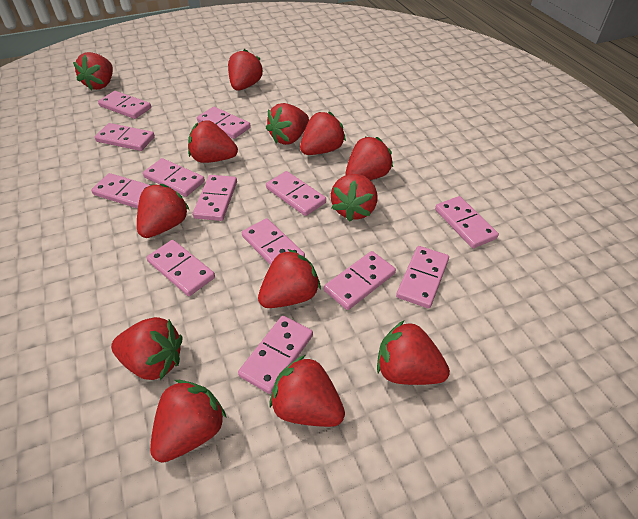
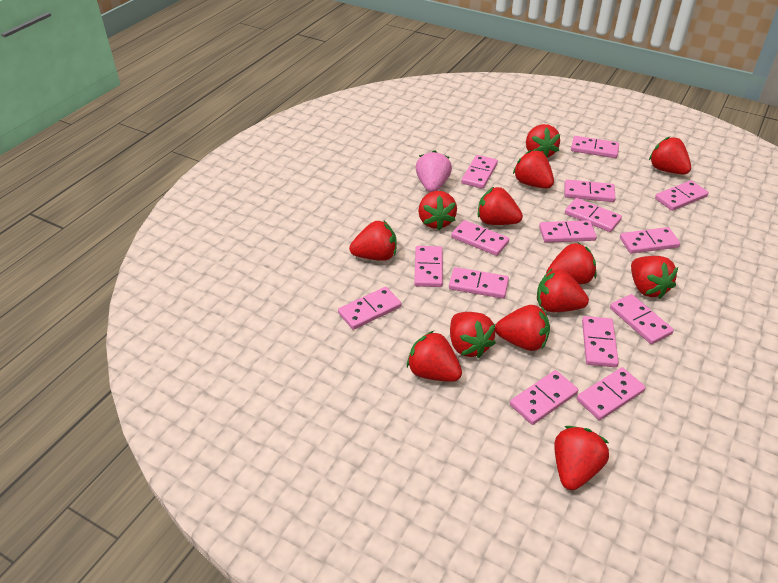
pink domino: 13 -> 15
pink strawberry: 0 -> 1

